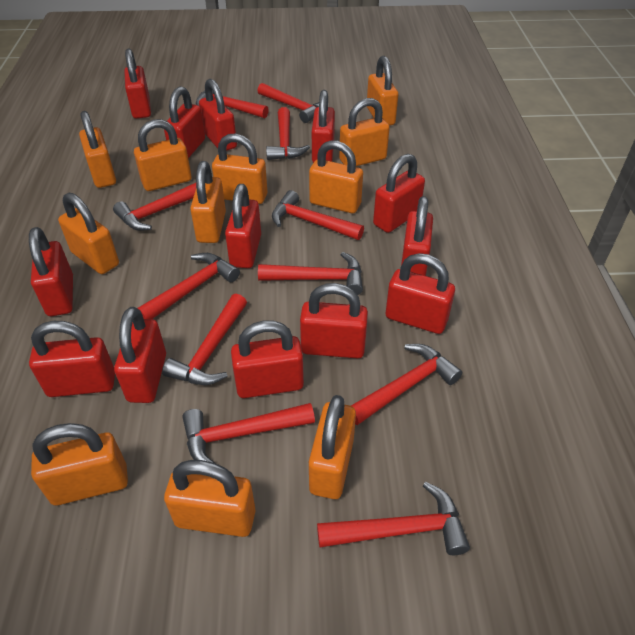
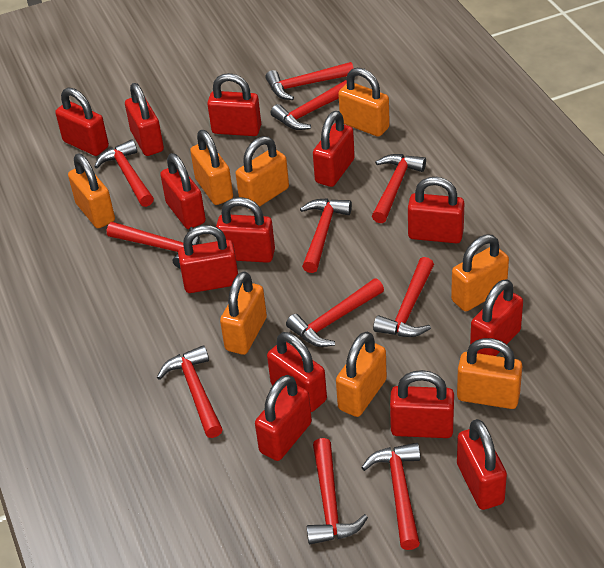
orange padlock: 11 -> 8

